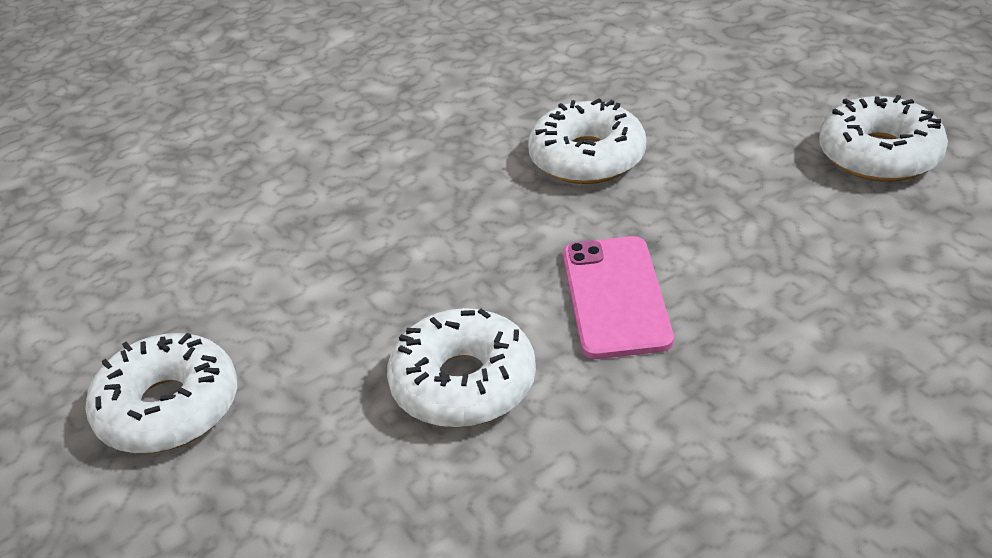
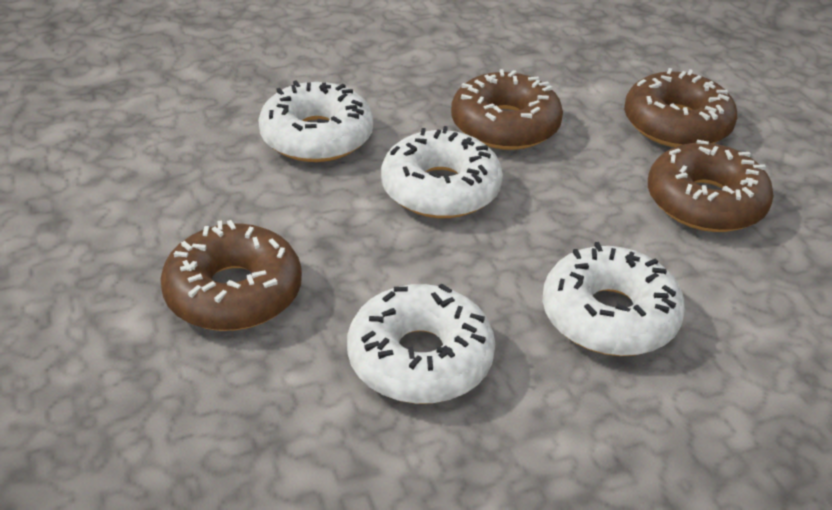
brown donut: 0 -> 4
pink phone: 1 -> 0

